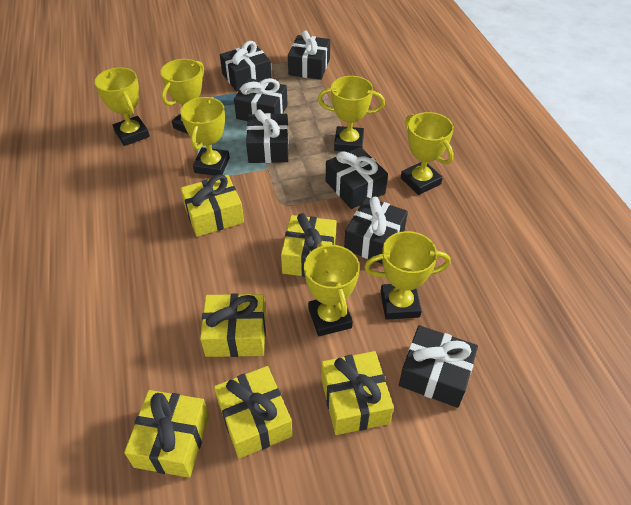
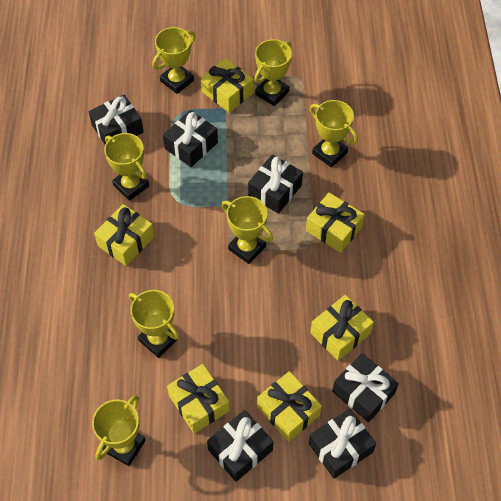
black gift: 7 -> 6

